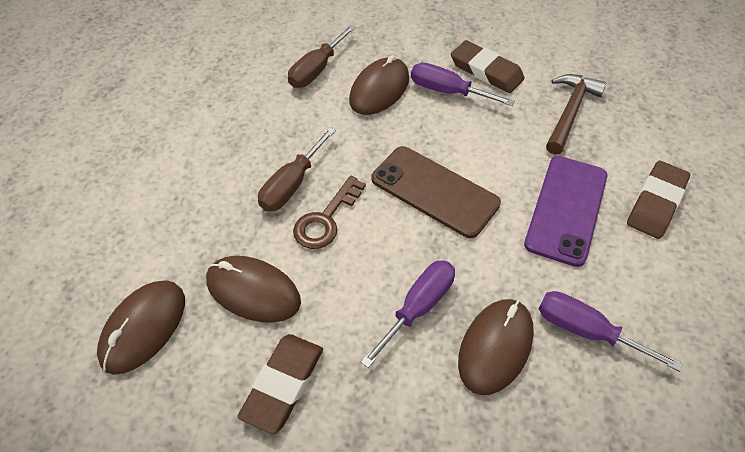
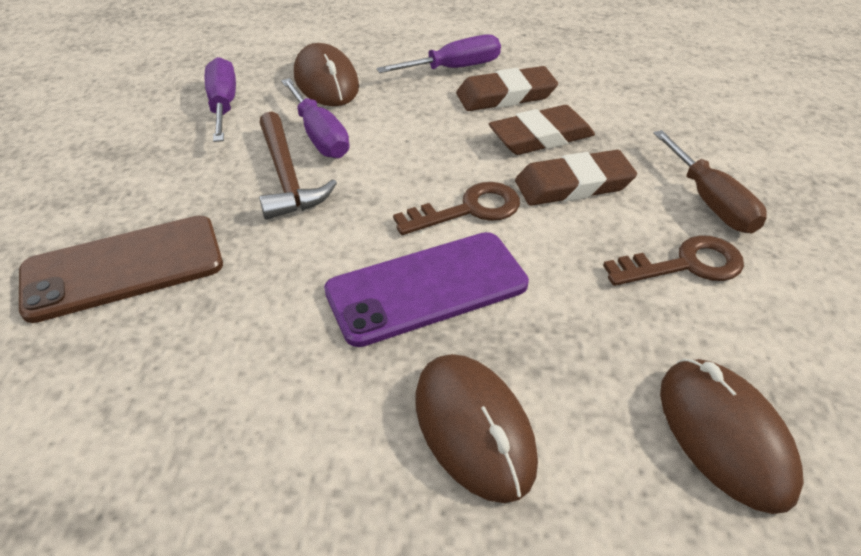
brown key: 1 -> 2
brown mouse: 4 -> 3
brown screwdriver: 2 -> 1

